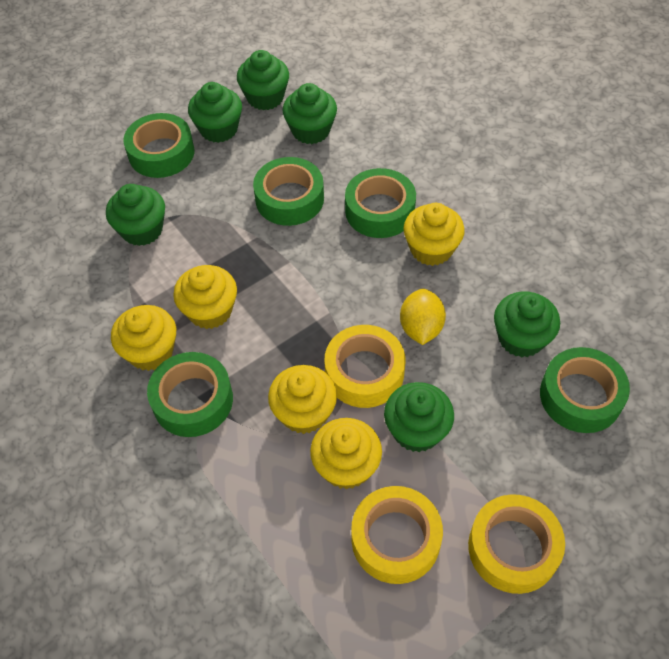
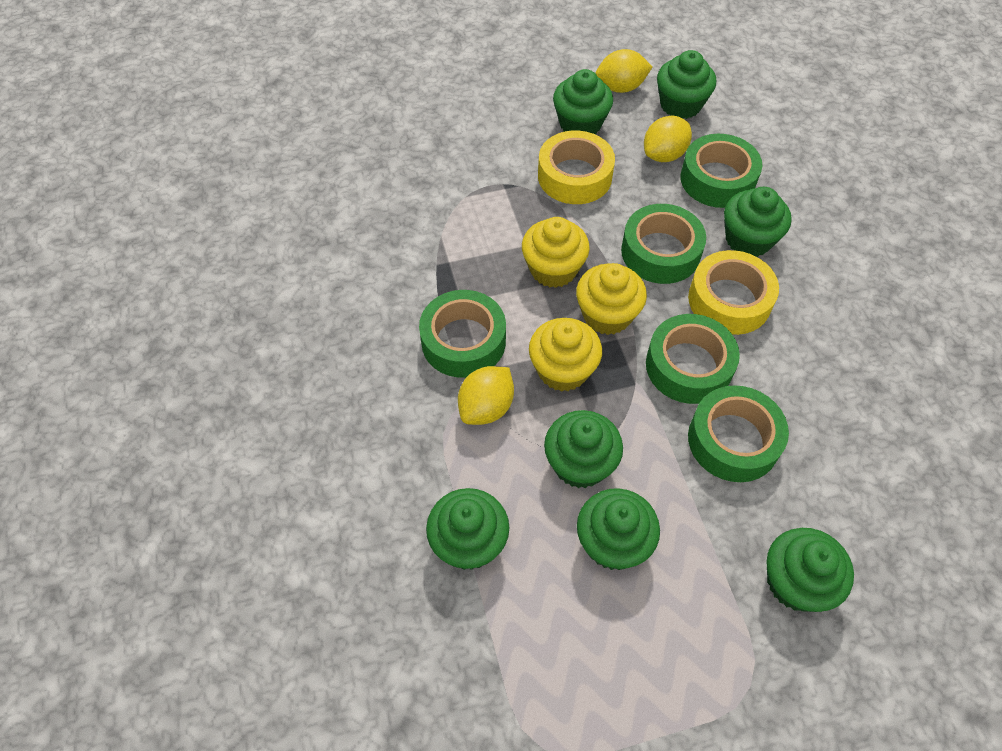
green cupcake: 6 -> 7
yellow cupcake: 5 -> 3
yellow lemon: 1 -> 3
yellow tape: 3 -> 2

